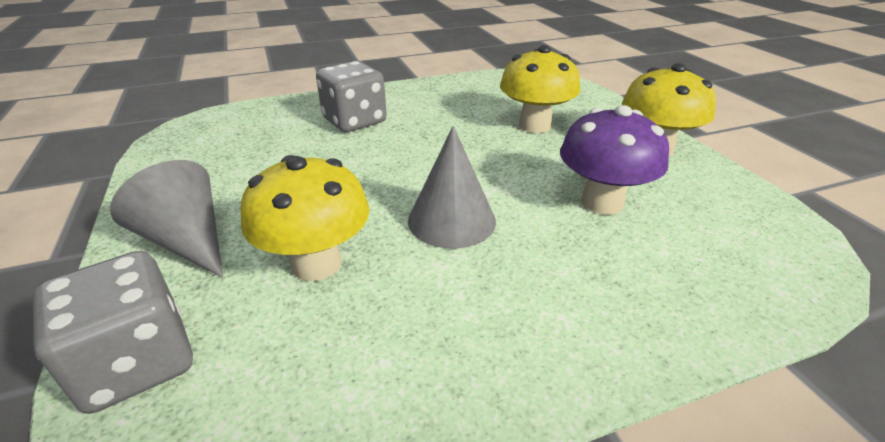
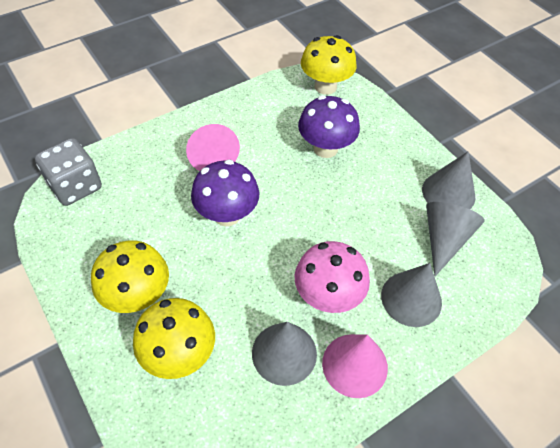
grey cone: 2 -> 4
grey dice: 2 -> 1
pink cone: 0 -> 2
pink mushroom: 0 -> 1
purple mushroom: 1 -> 2

